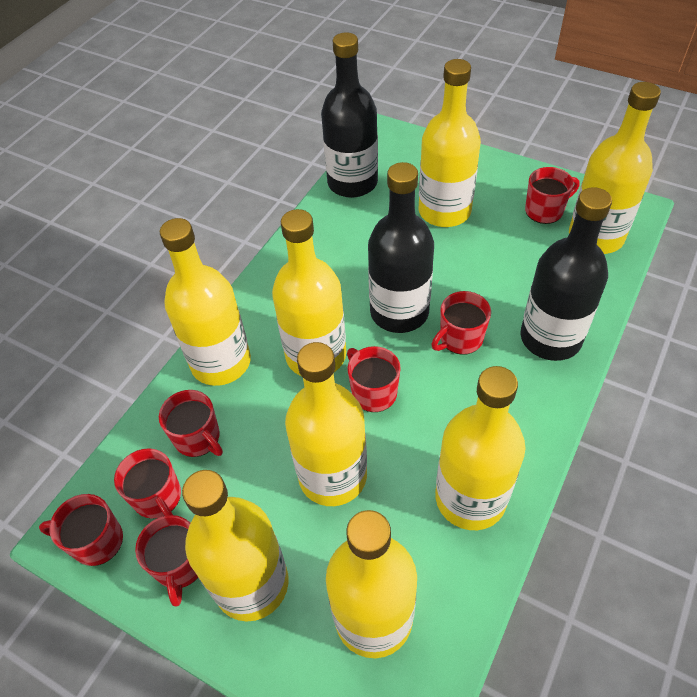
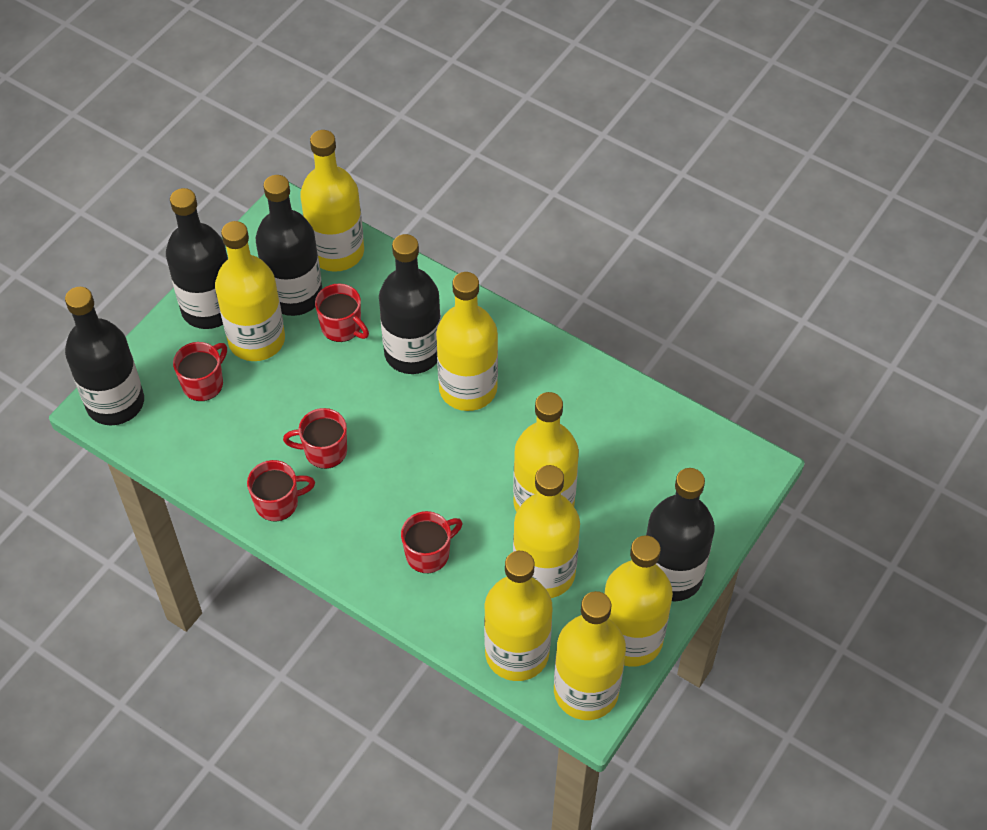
black bottle: 3 -> 5
red mug: 7 -> 5

